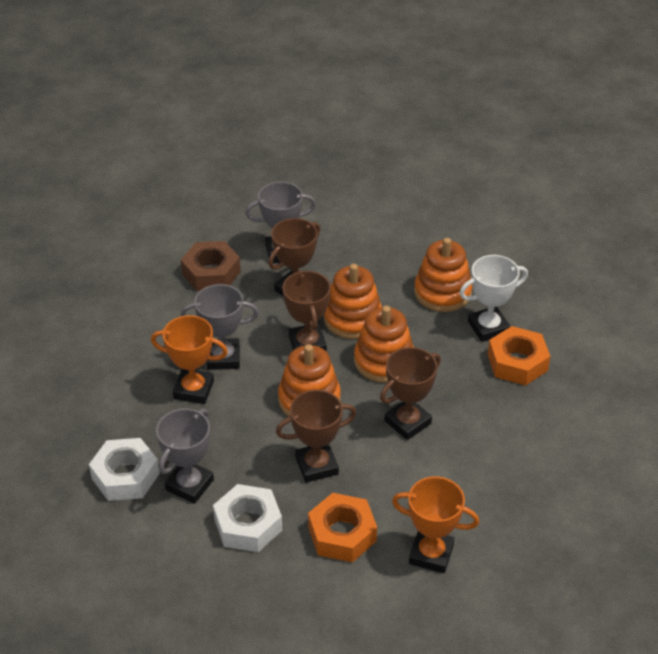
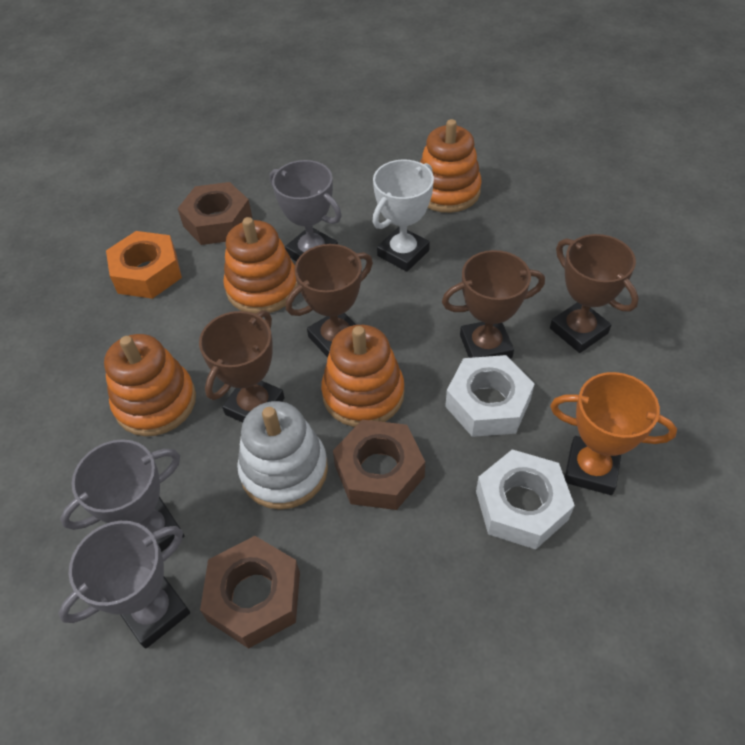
brown nut: 1 -> 3
orange nut: 2 -> 1
orange trophy: 2 -> 1
white stacking toy: 0 -> 1

